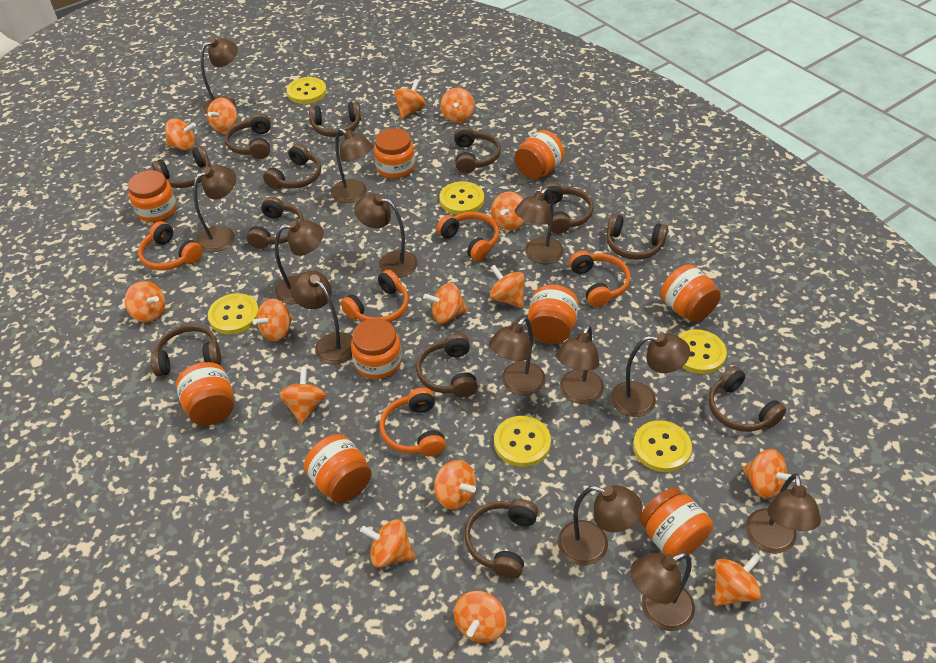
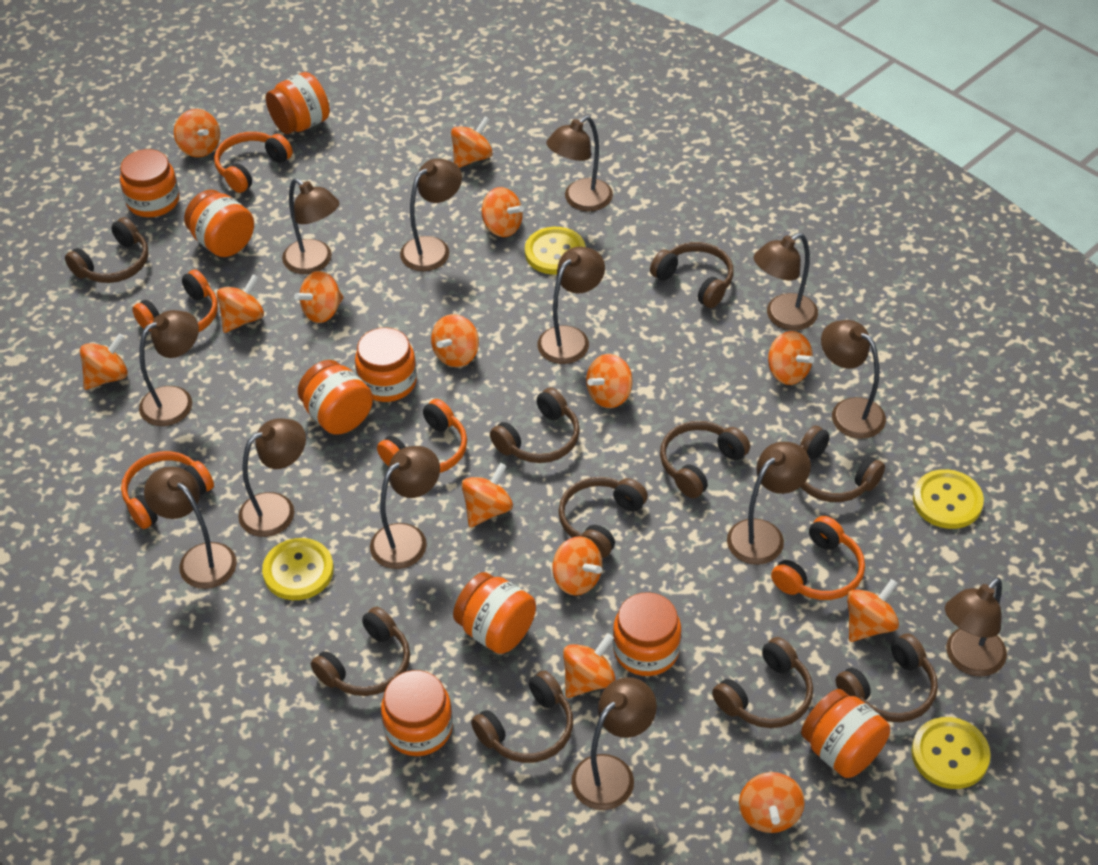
brown headphones: 12 -> 10
orange spinning top: 15 -> 14
yellow button: 6 -> 4

